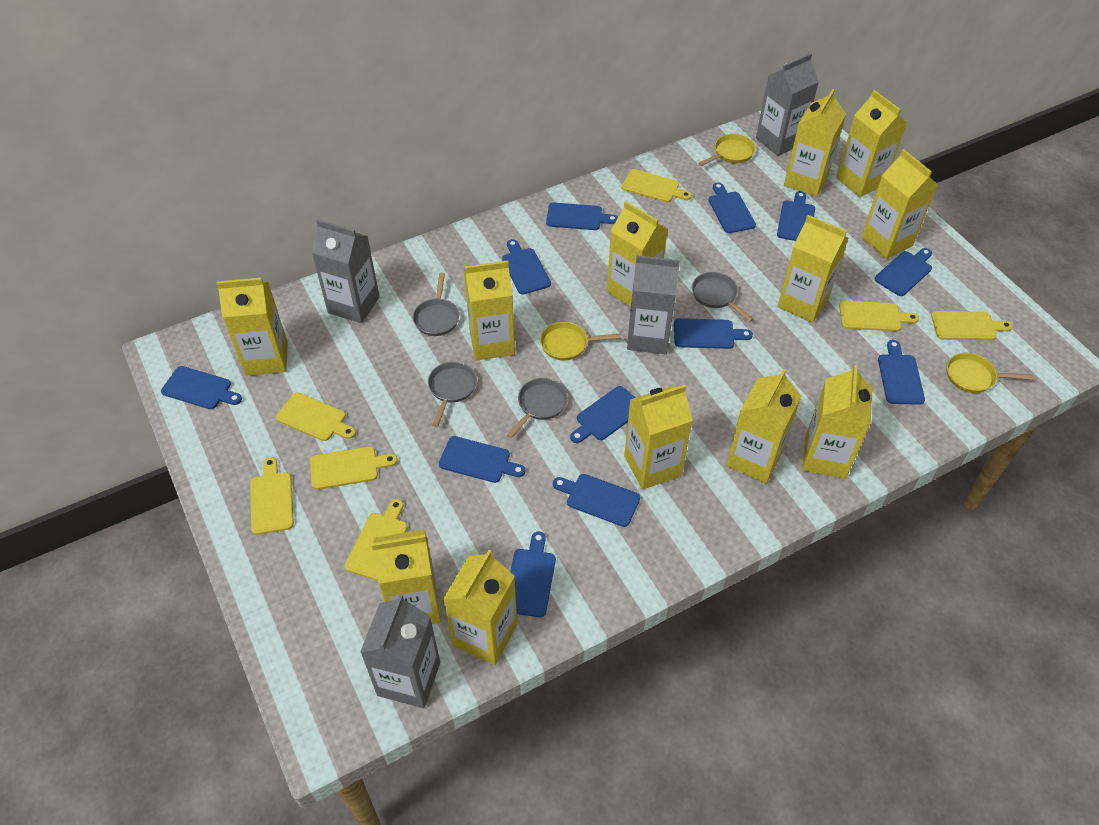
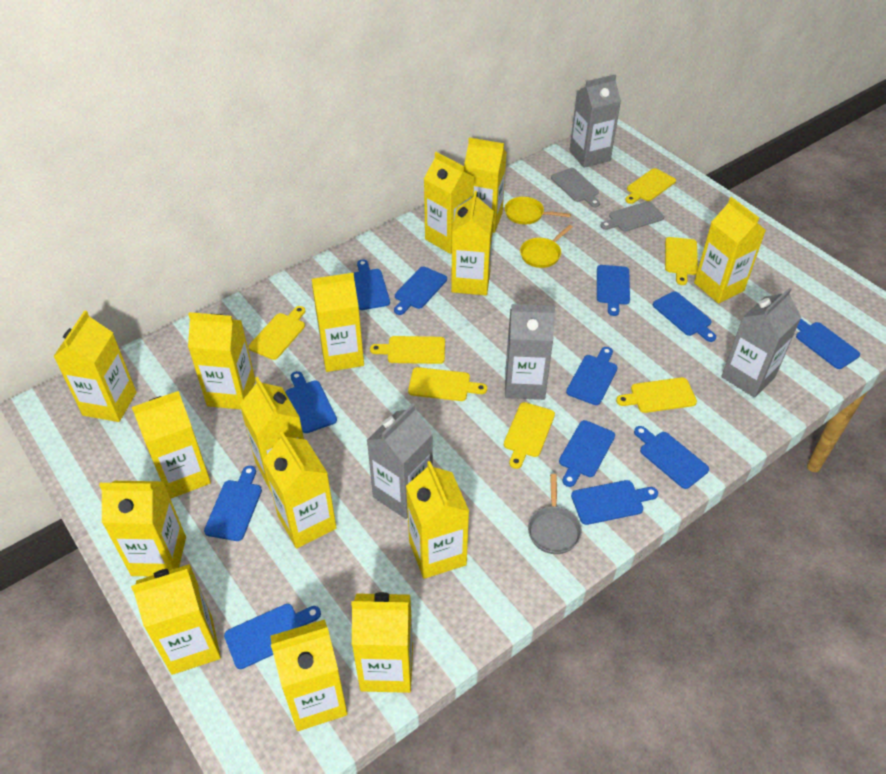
grey cutting board: 0 -> 2
grey pan: 4 -> 1
yellow carton: 12 -> 15
yellow pan: 3 -> 2

